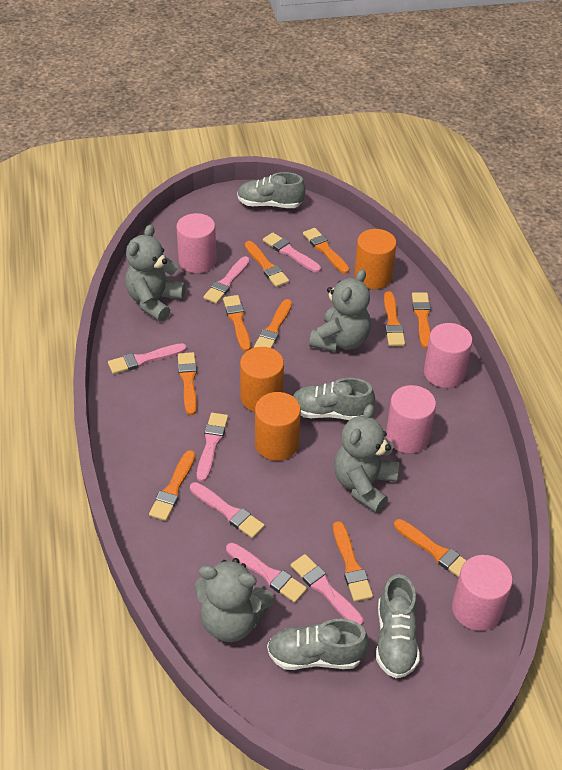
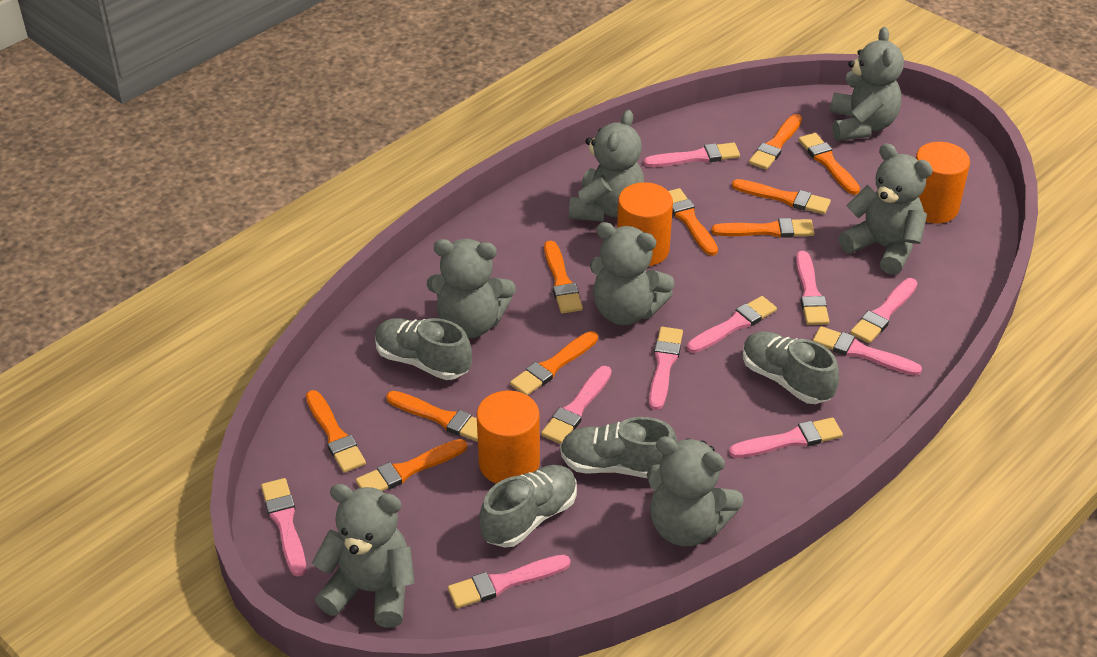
grey teddy bear: 4 -> 7
pink brush: 7 -> 10
pink cylinder: 4 -> 0

